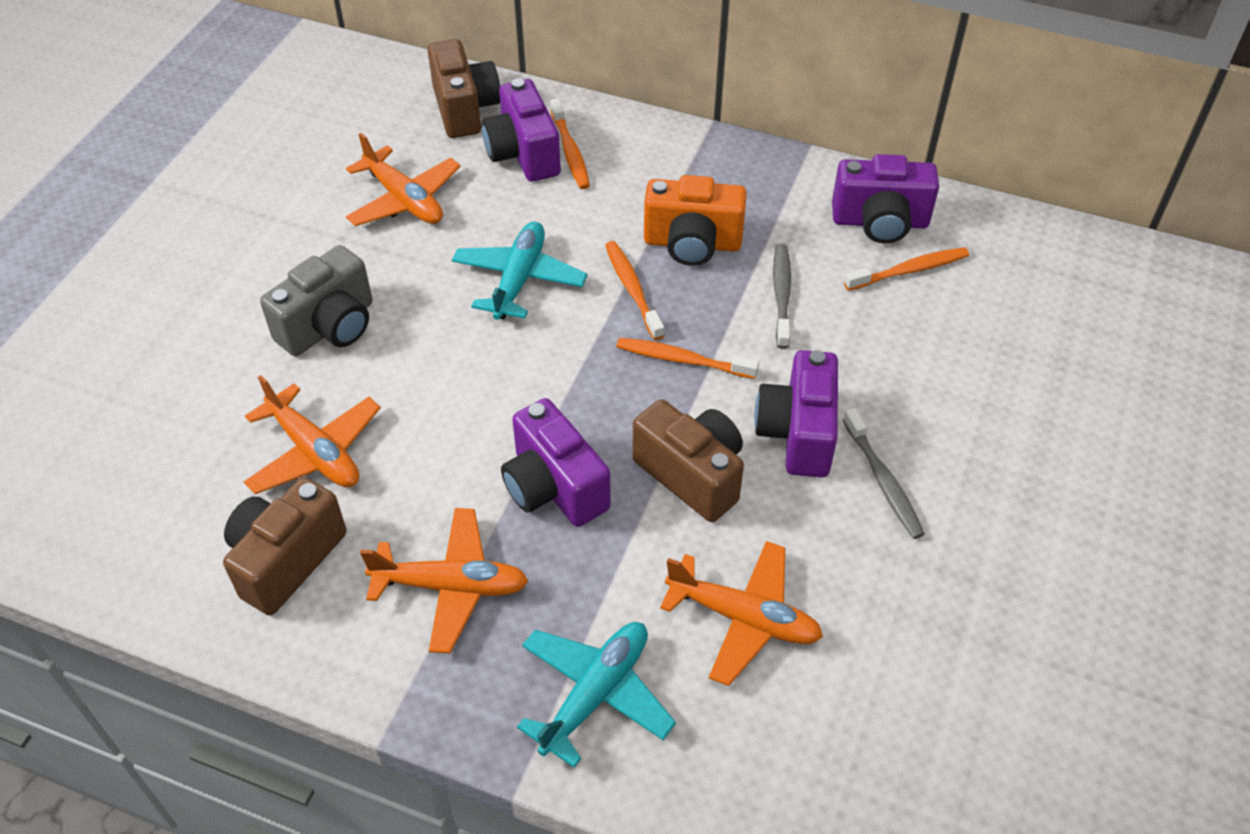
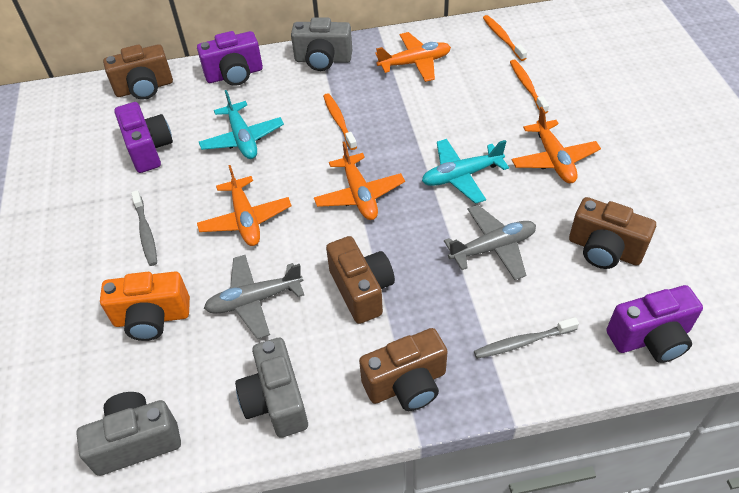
brown camera: 3 -> 4
grey camera: 1 -> 3
grey plane: 0 -> 2
orange toothbrush: 4 -> 3
purple camera: 4 -> 3

